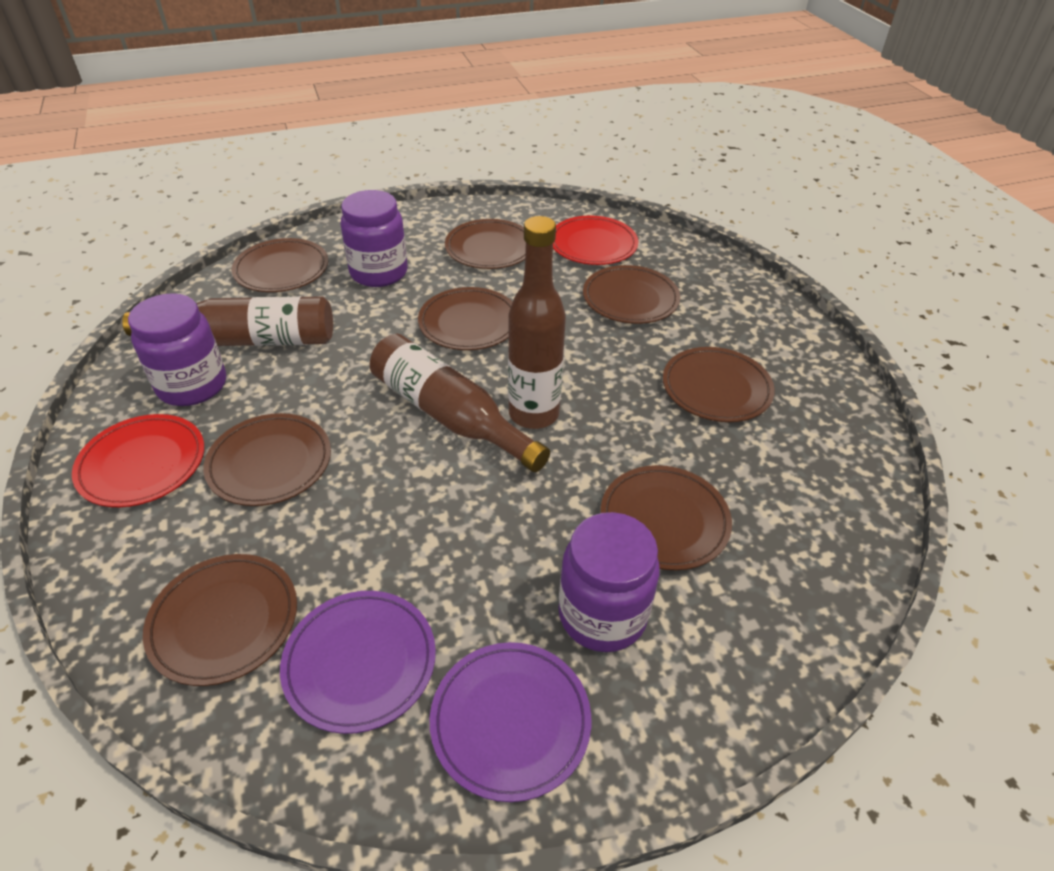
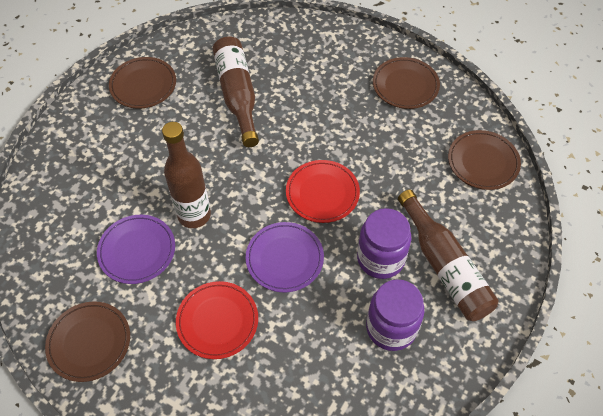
brown plate: 8 -> 4
purple jar: 3 -> 2

